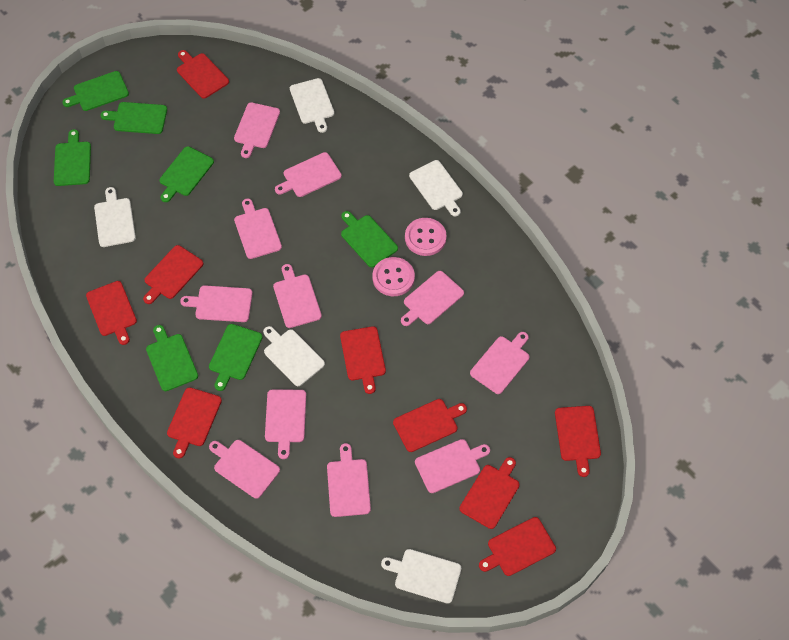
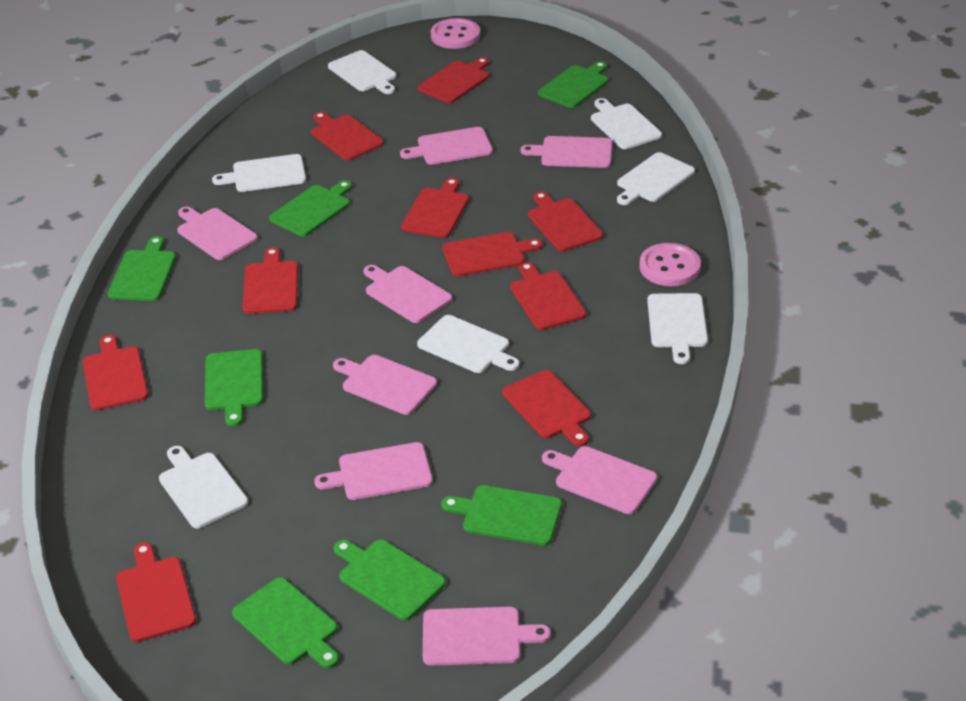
pink cutting board: 11 -> 8
red cutting board: 9 -> 10
white cutting board: 5 -> 7

